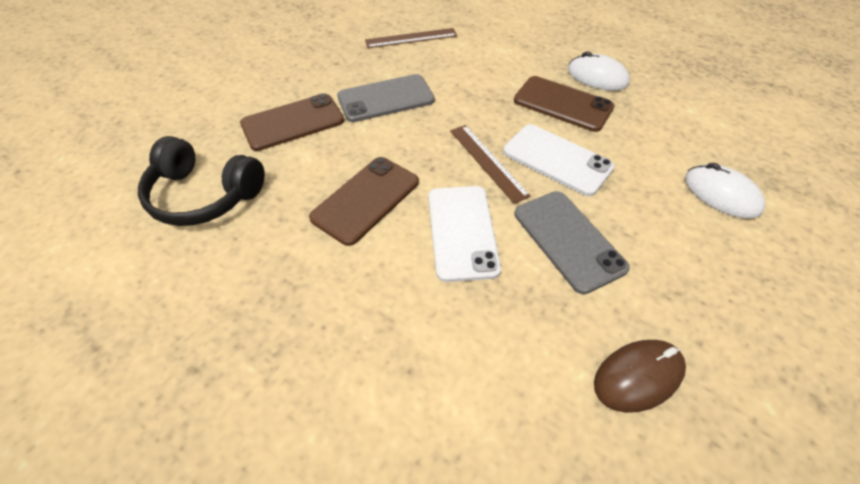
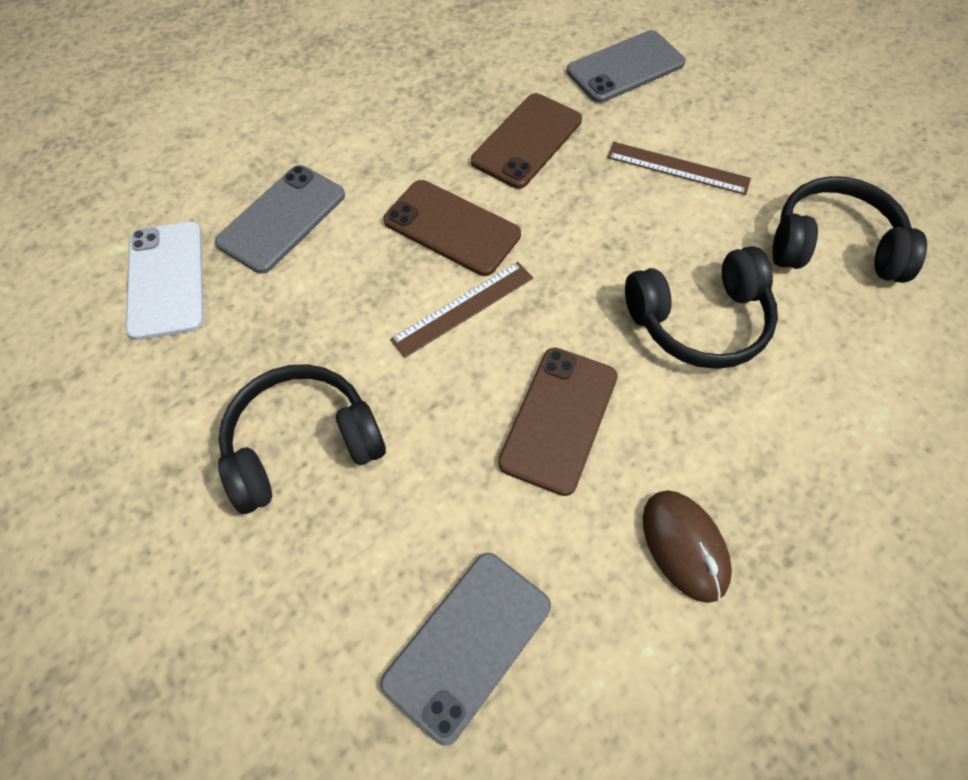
black headphones: 1 -> 3
grey phone: 2 -> 3
white mouse: 2 -> 0
white phone: 2 -> 1

